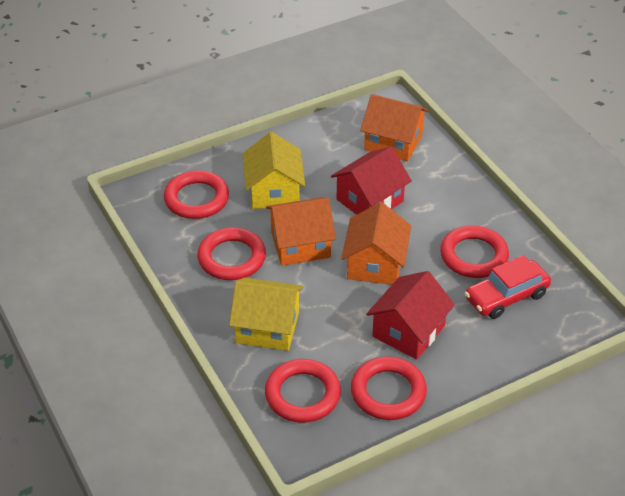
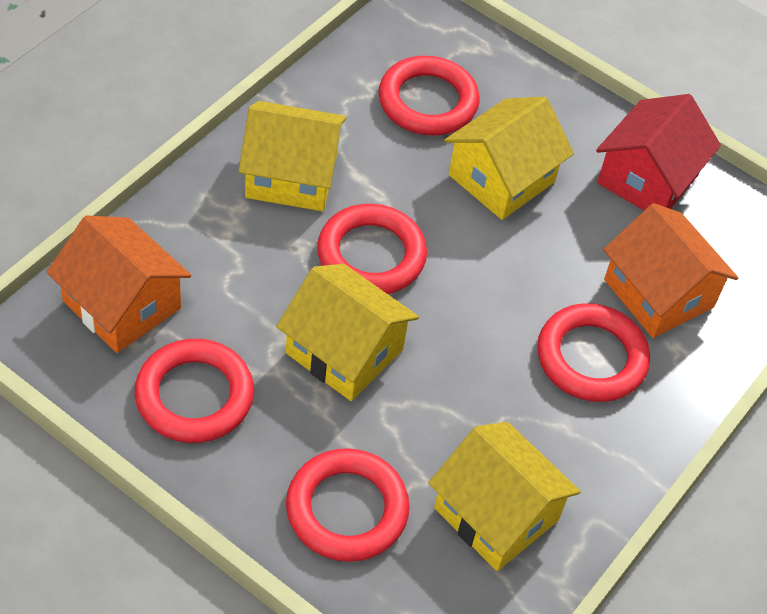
orange house: 3 -> 2
red car: 1 -> 0
red house: 2 -> 1
yellow house: 2 -> 4

